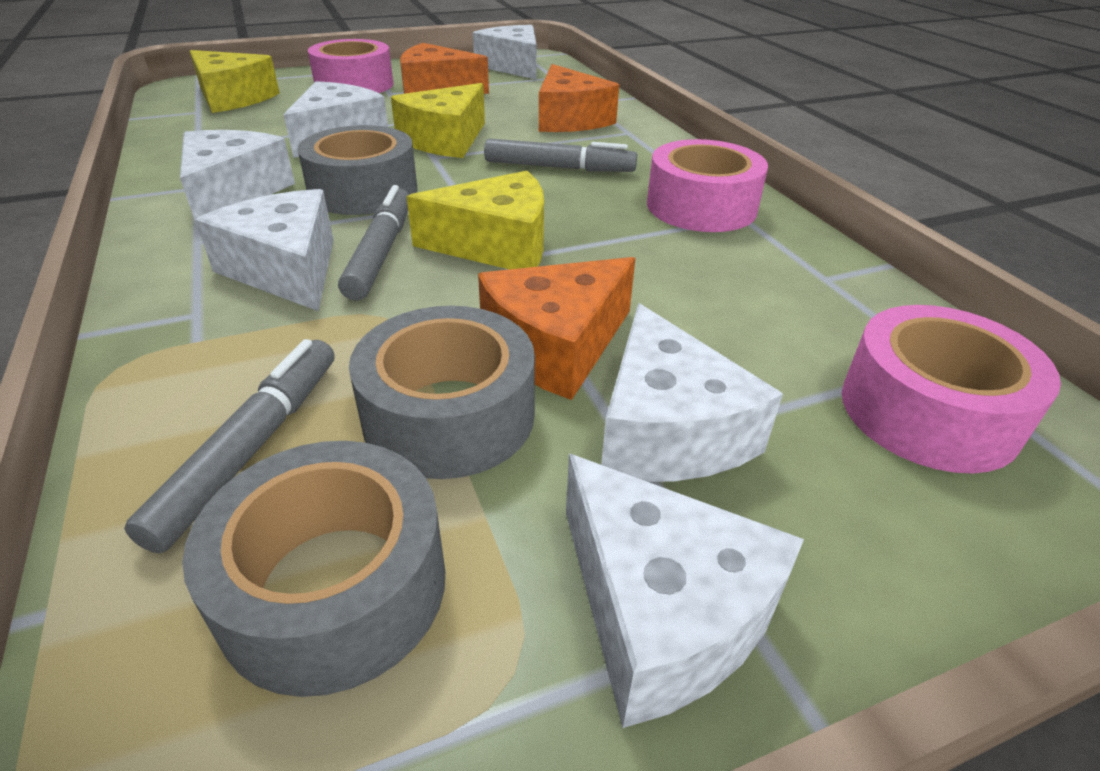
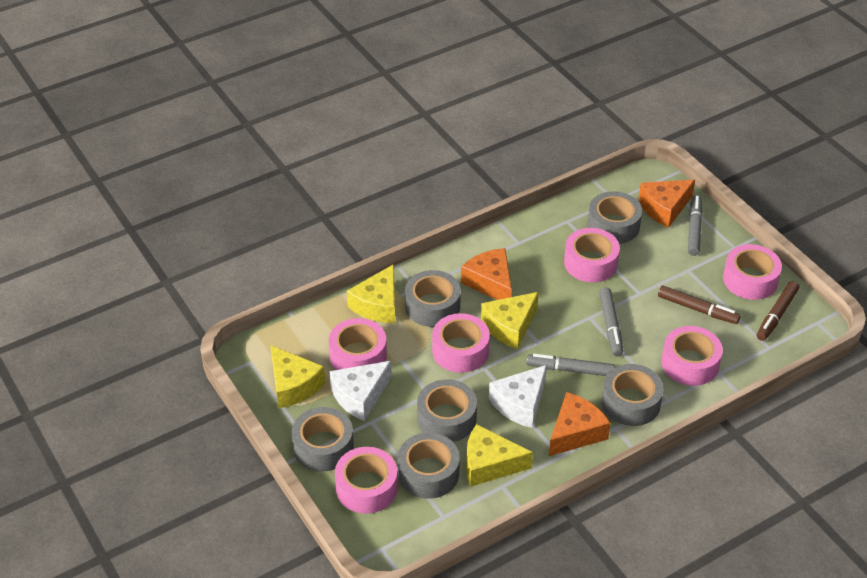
brown marker: 0 -> 2
grey tape: 3 -> 6
pink tape: 3 -> 6
white cheese: 6 -> 2
yellow cheese: 3 -> 4

